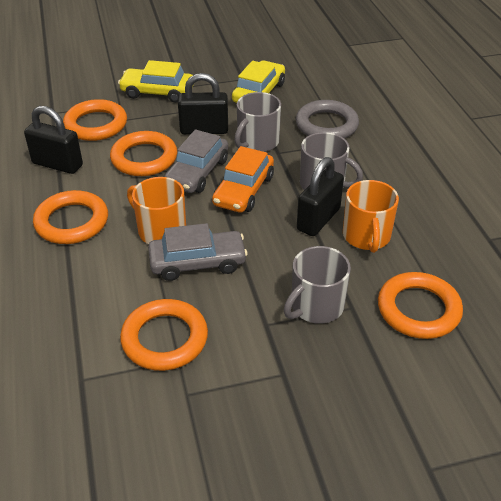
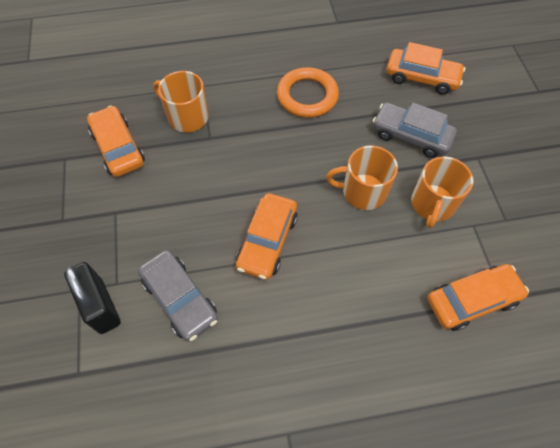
black padlock: 3 -> 1
grey mug: 3 -> 0
grey ring: 1 -> 0
orange car: 1 -> 4
orange mug: 2 -> 3
orange ring: 5 -> 1
yellow car: 2 -> 0

